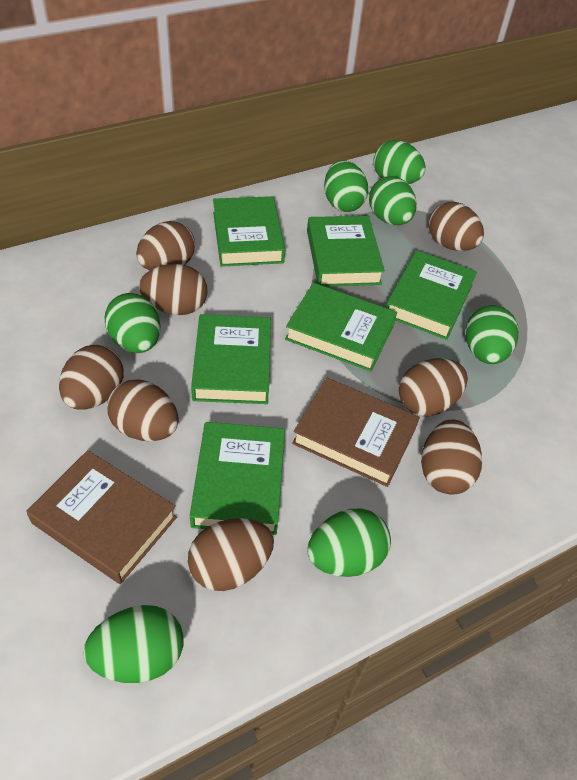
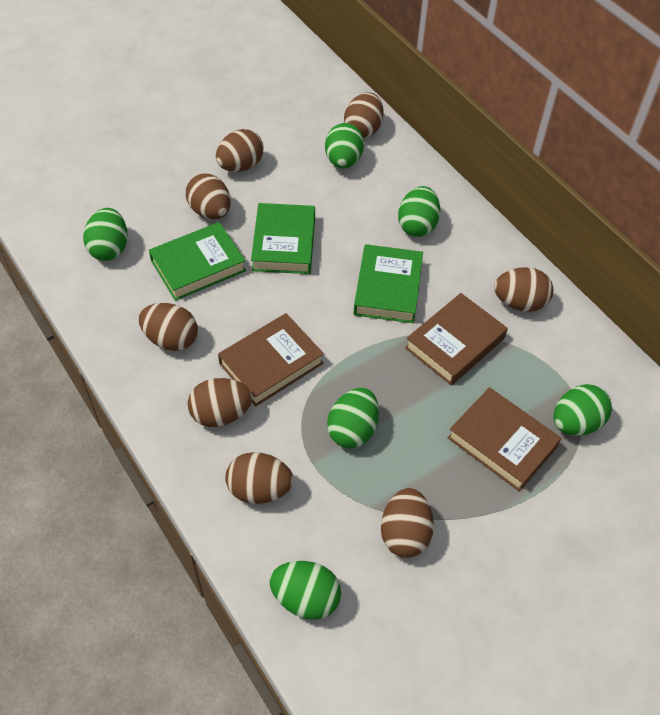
brown book: 2 -> 3
green book: 6 -> 3
green egg: 7 -> 6

